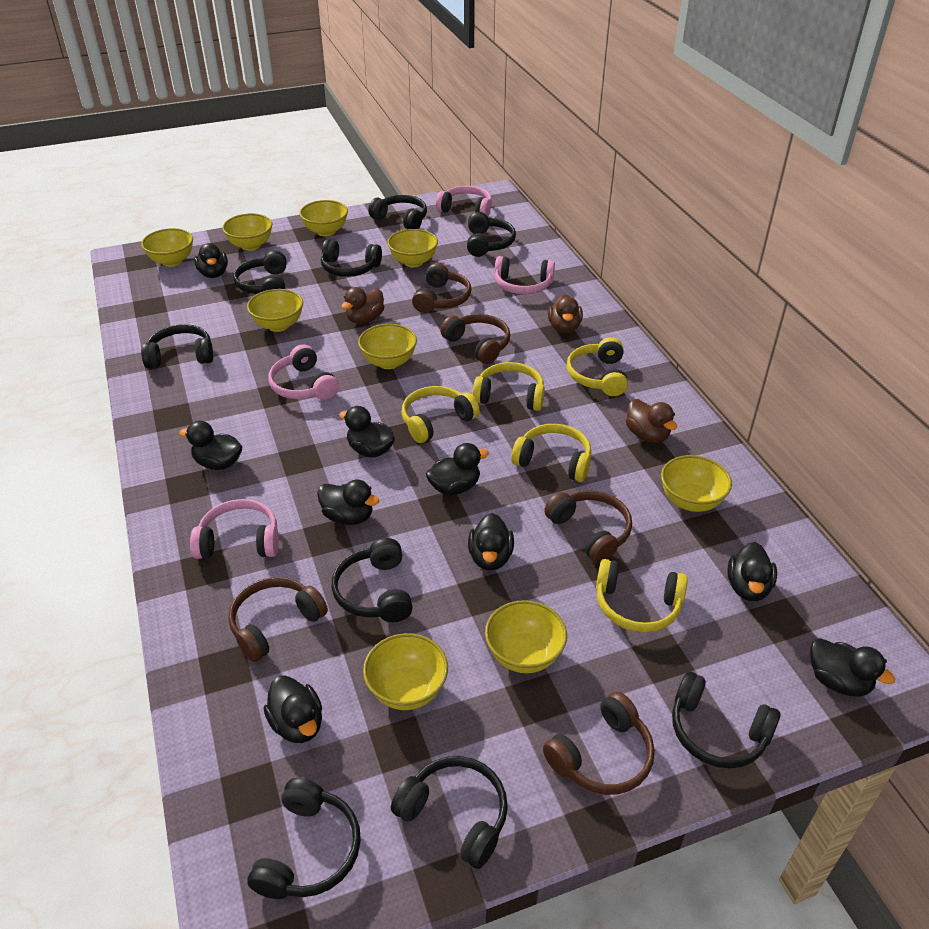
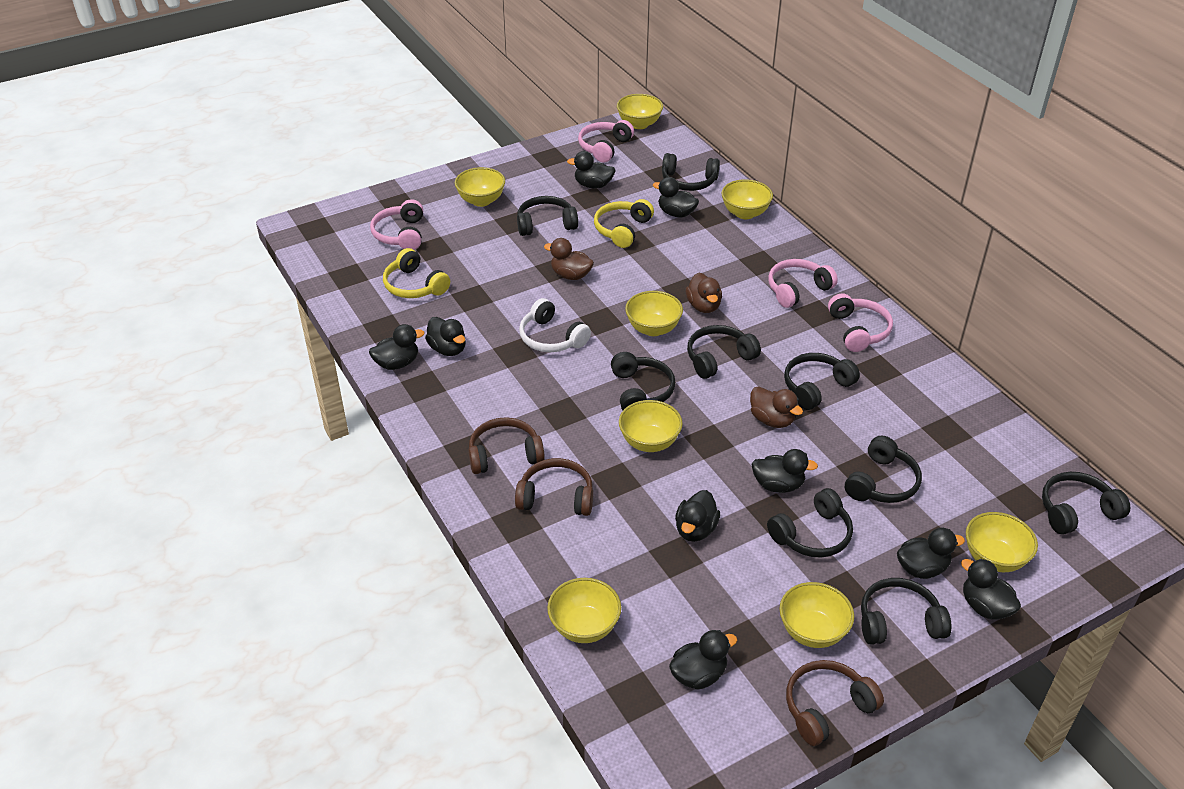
brown headphones: 5 -> 3
white headphones: 0 -> 1
yellow bowl: 9 -> 8
yellow headphones: 5 -> 2

